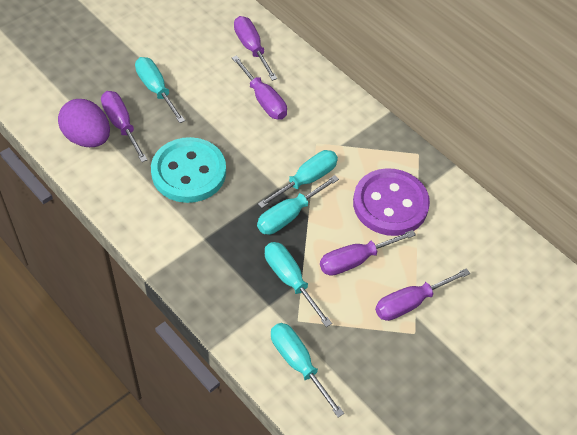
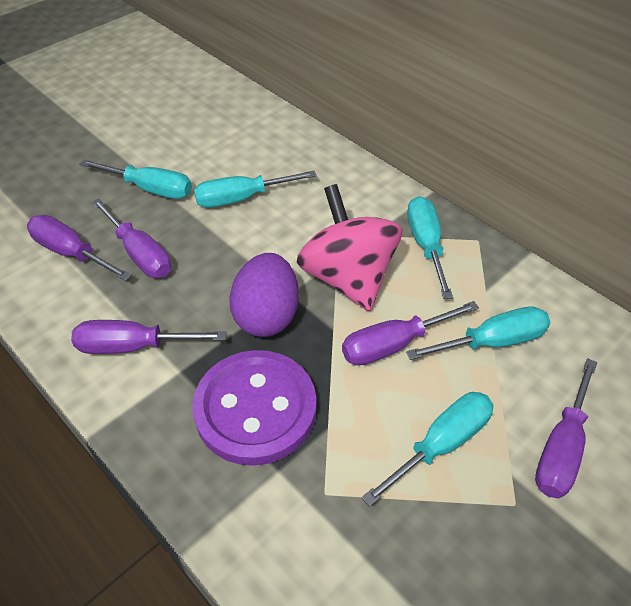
pink spinning top: 0 -> 1
turquoise button: 1 -> 0

